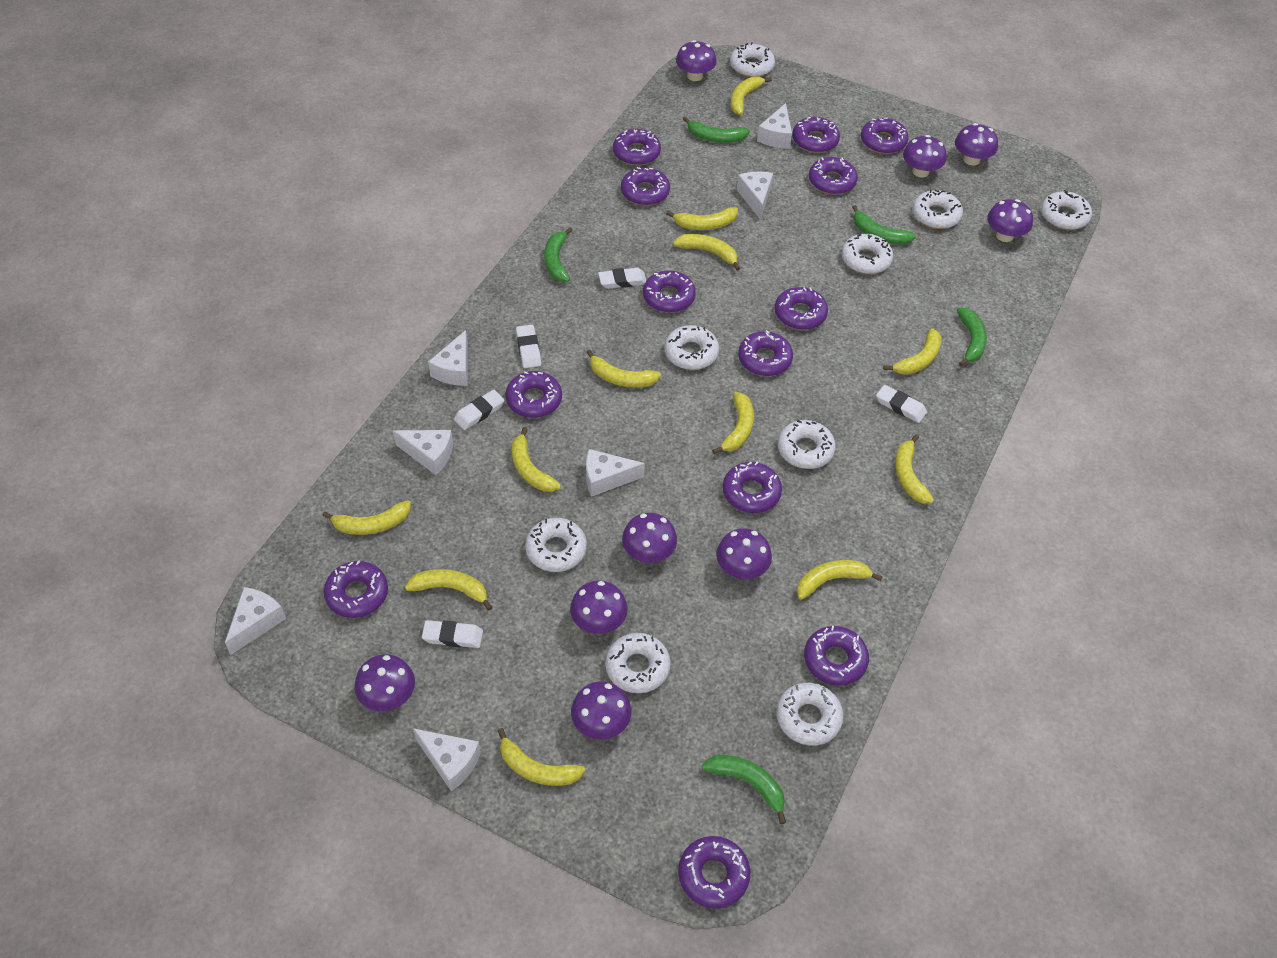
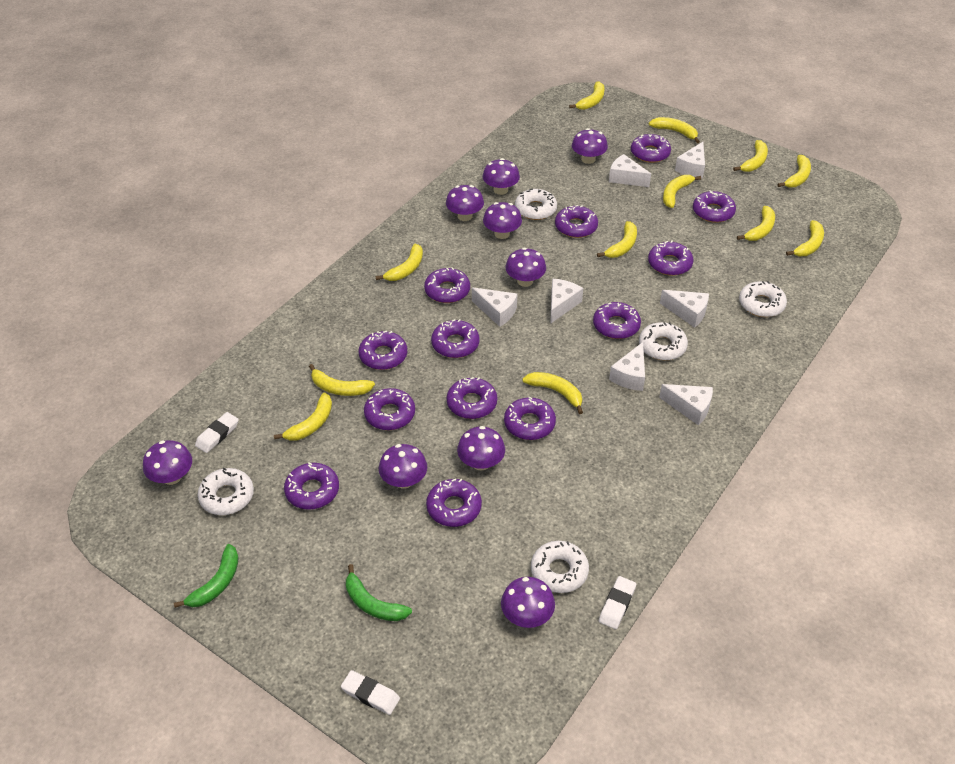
green banana: 5 -> 2
white donut: 9 -> 5
white eraser: 5 -> 3

